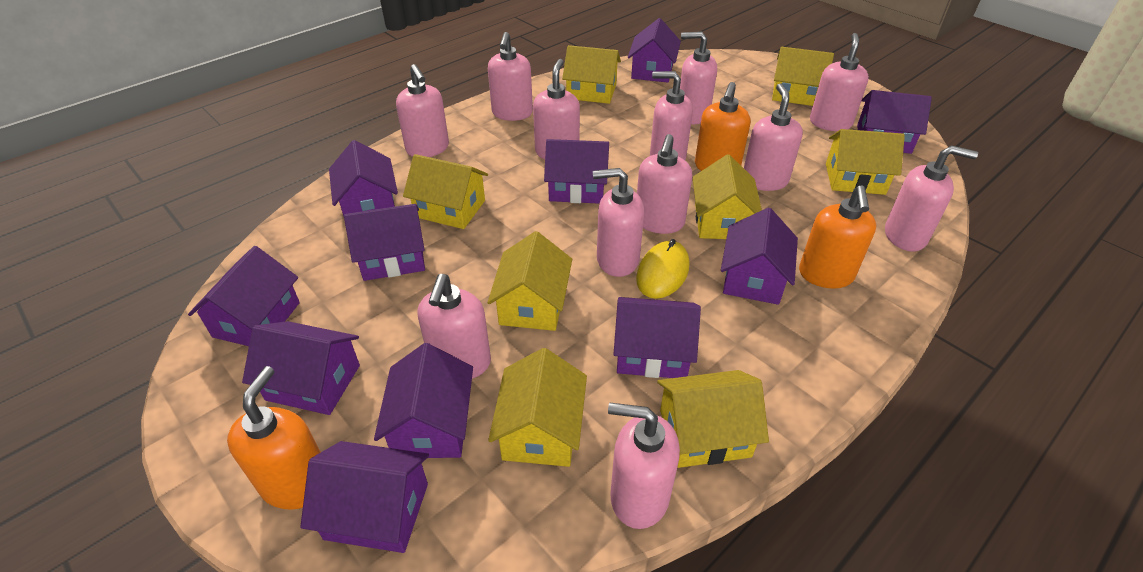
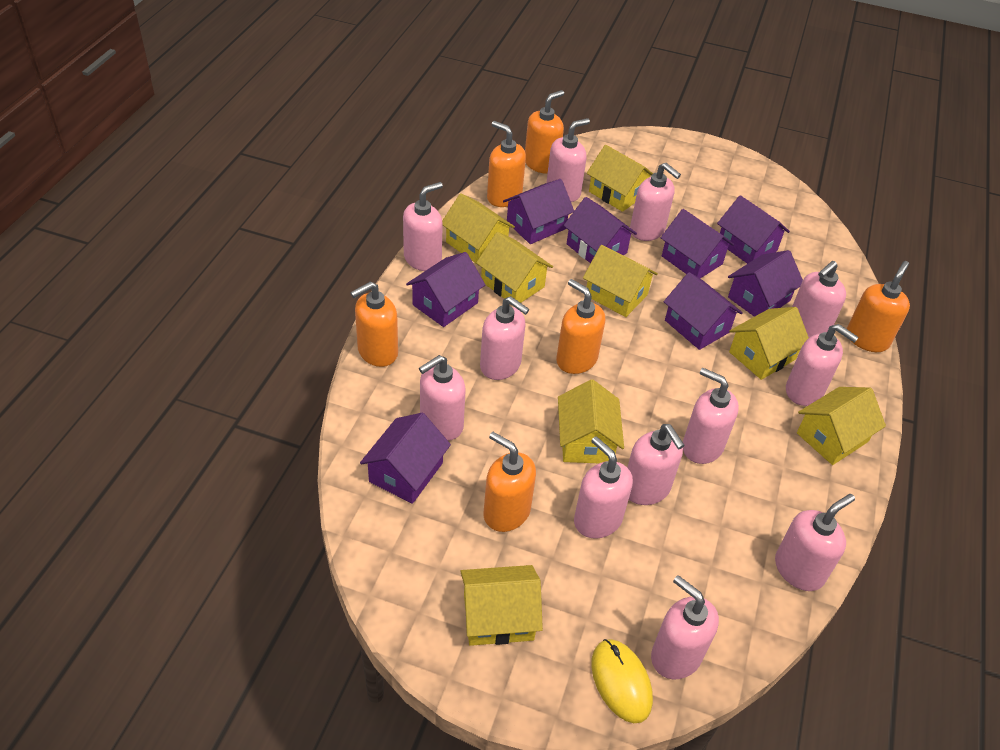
orange soap dispenser: 3 -> 6
purple house: 11 -> 8

